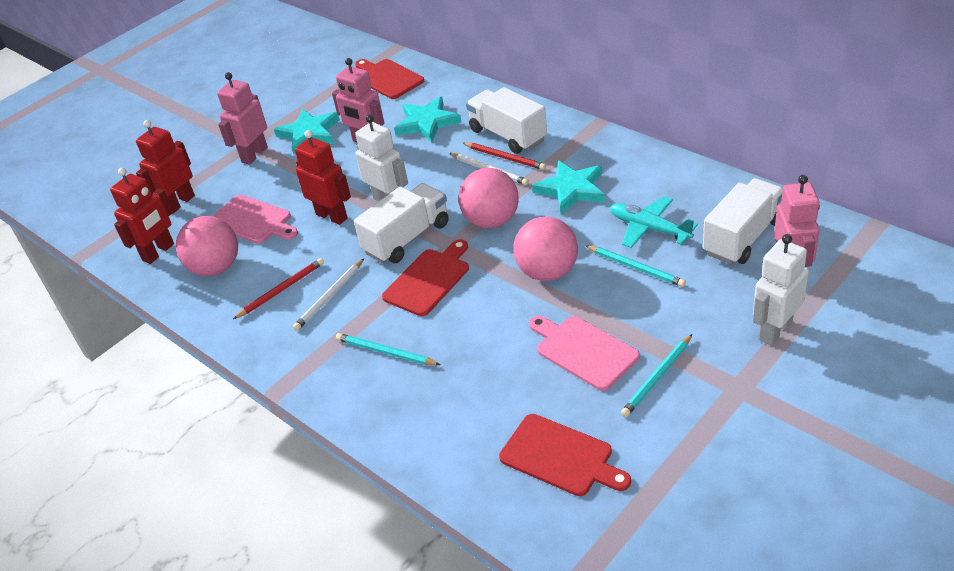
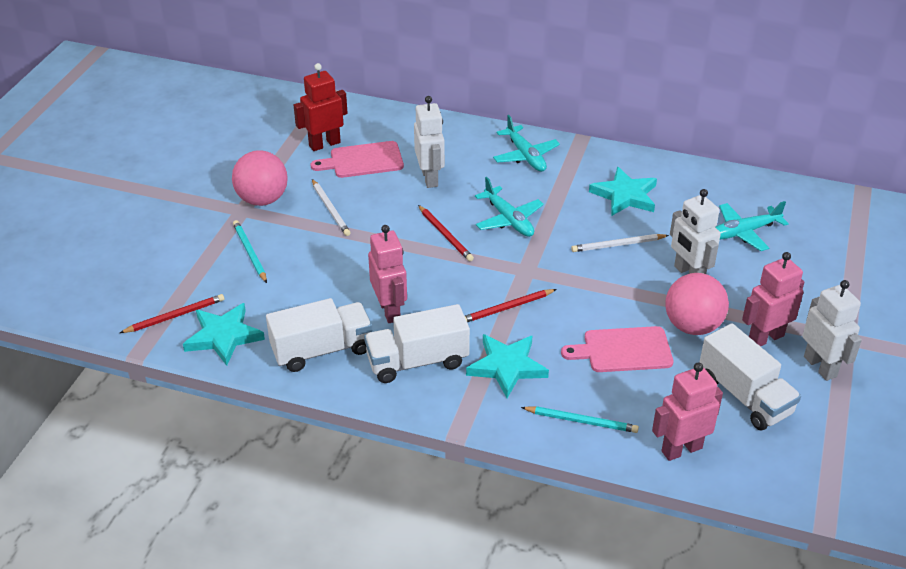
pink ball: 3 -> 2
red cutting board: 3 -> 0
red pencil: 2 -> 3
red robot: 3 -> 1
turquoise pencil: 3 -> 2
turquoise plane: 1 -> 3
white robot: 2 -> 3

